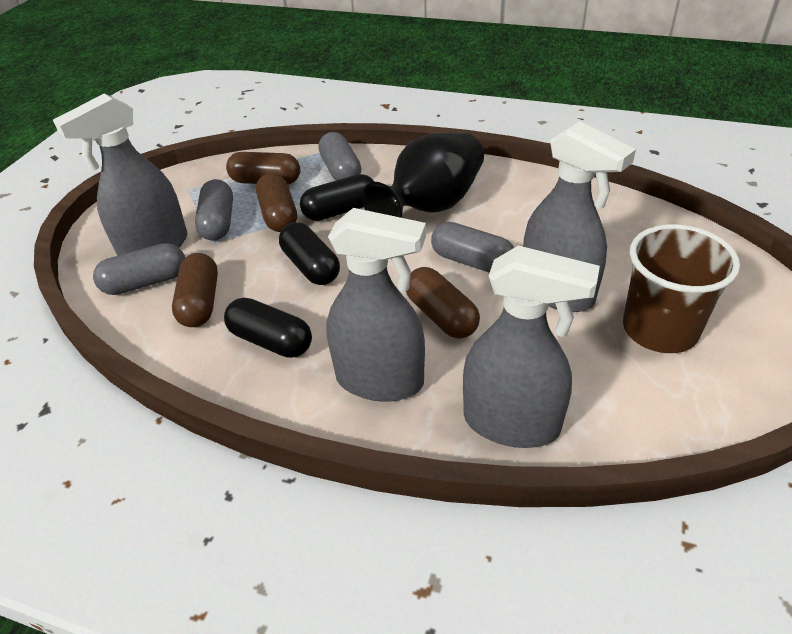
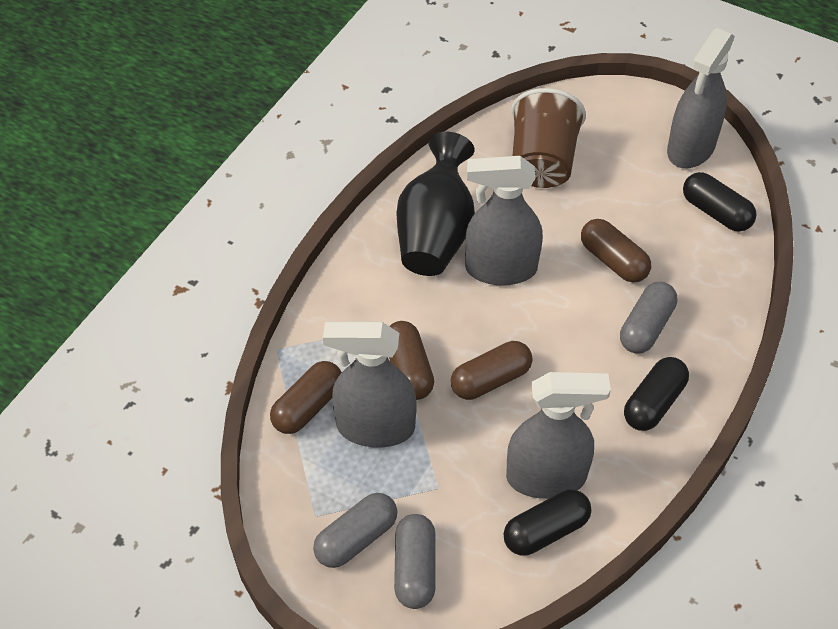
grey capsule: 4 -> 3

